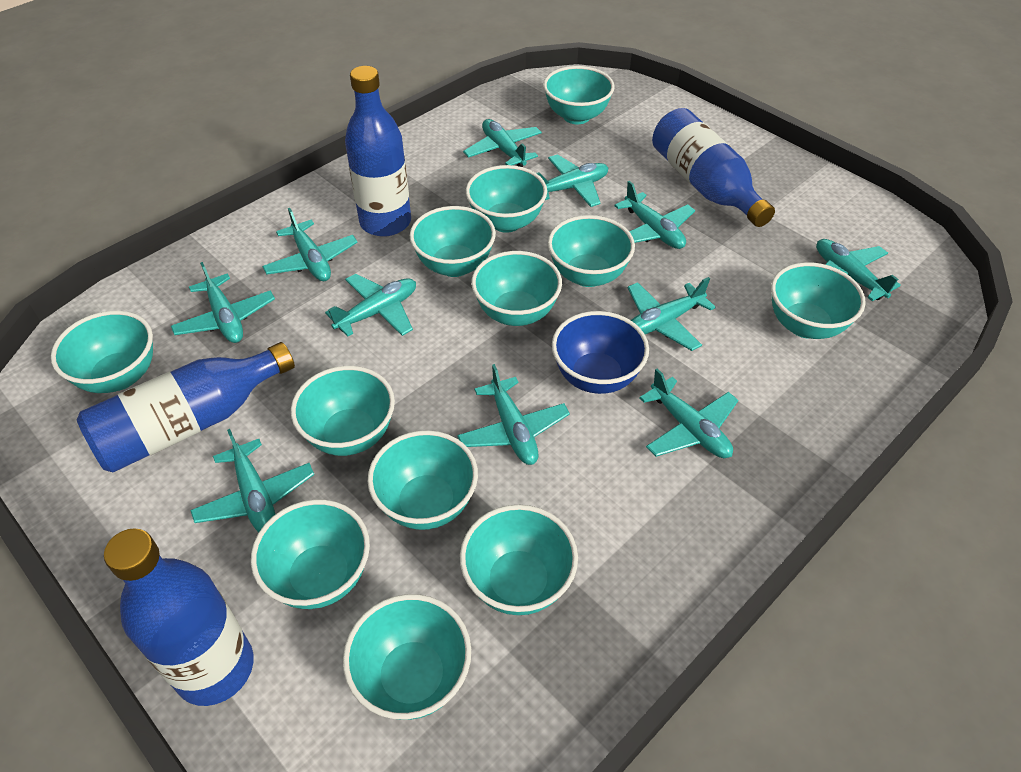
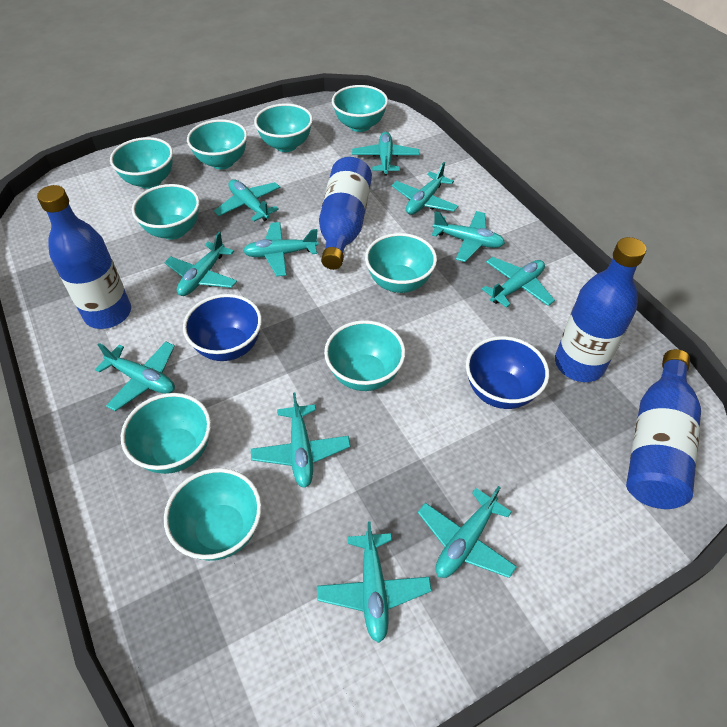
blue bowl: 1 -> 2
turquoise bowl: 12 -> 9

